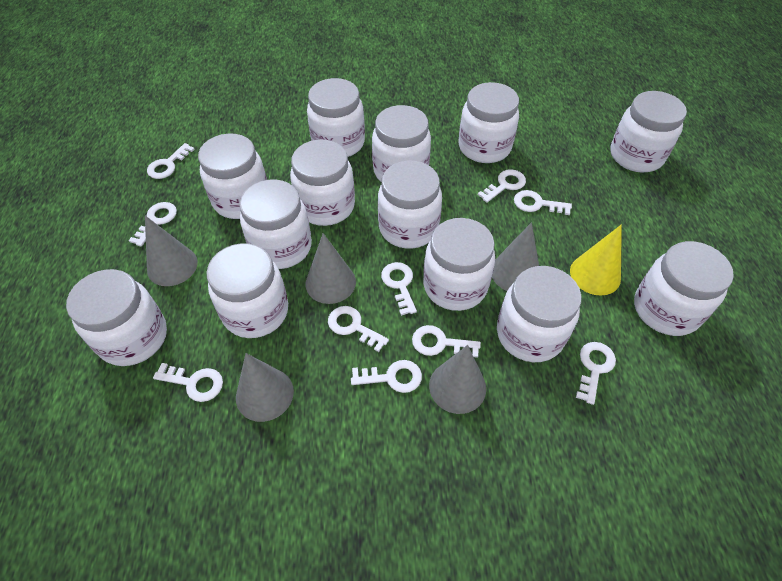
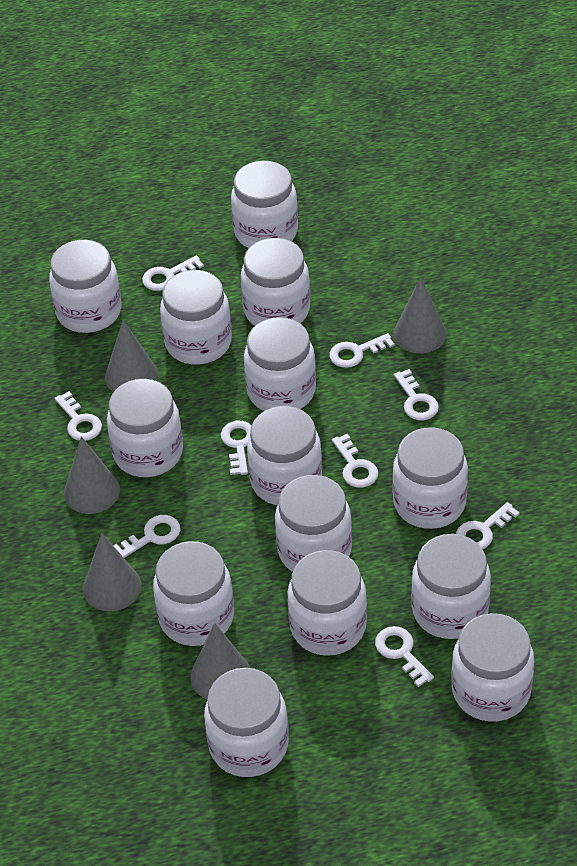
white jar: 13 -> 14
white key: 10 -> 9
yellow cone: 1 -> 0

